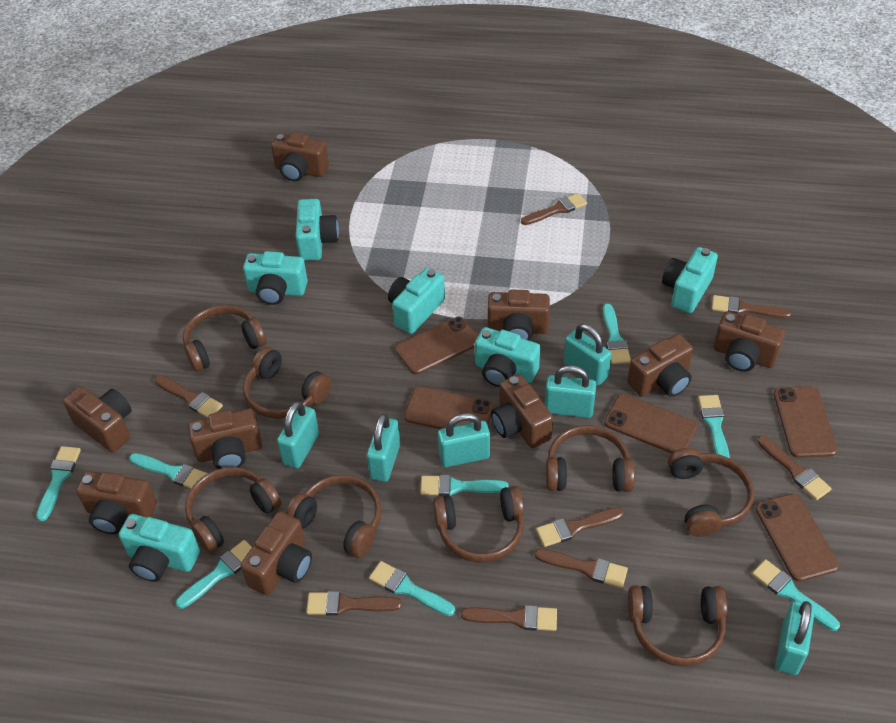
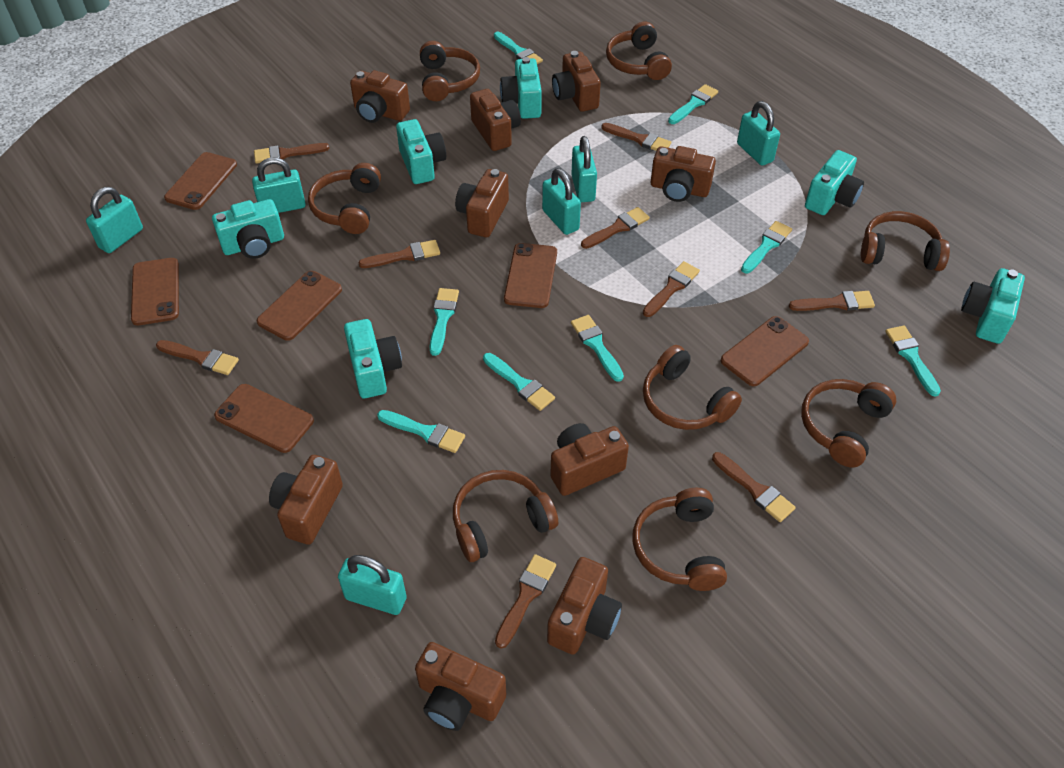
brown brush: 8 -> 9
brown phone: 5 -> 6

